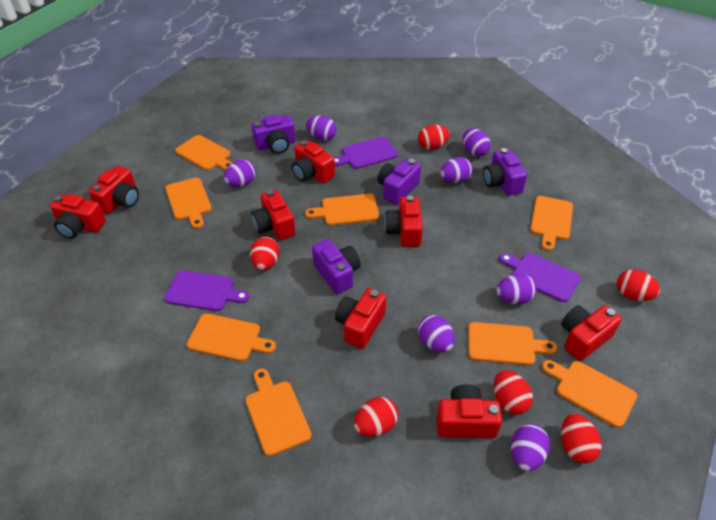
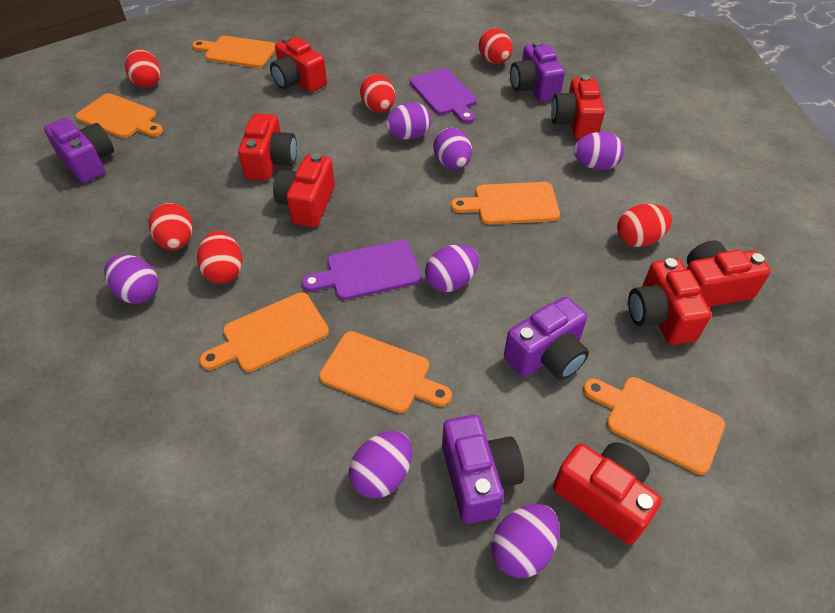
orange cutting board: 8 -> 6
purple cutting board: 3 -> 2
red camera: 8 -> 7

